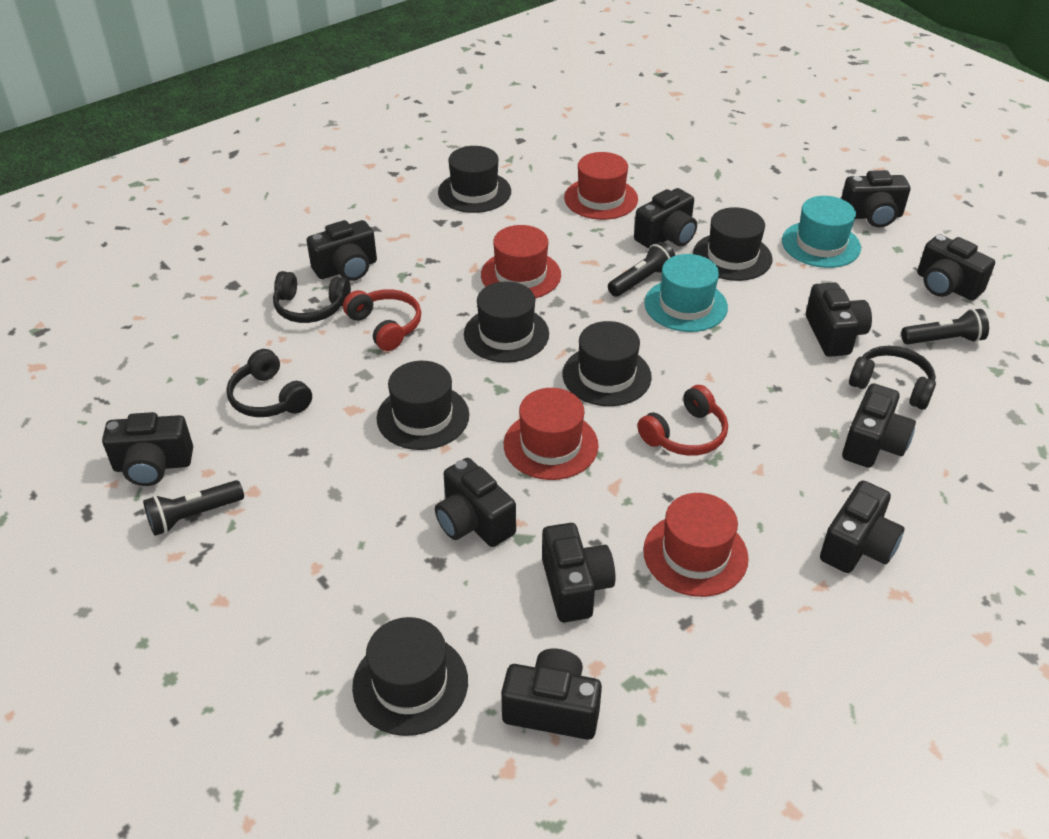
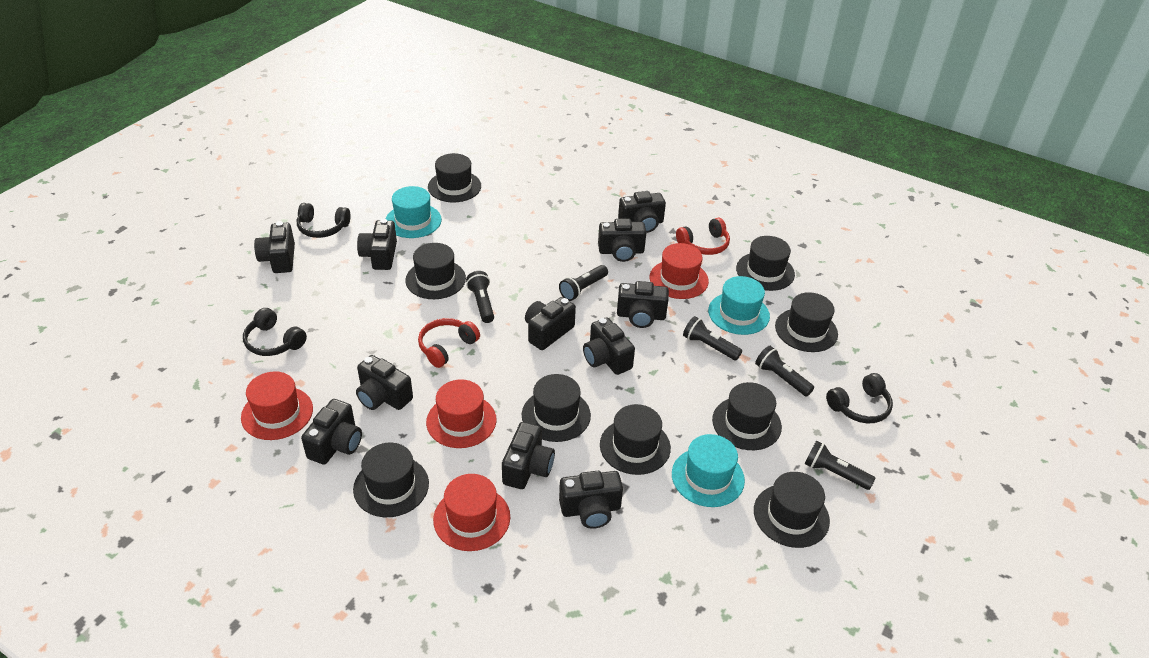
black flashlight: 3 -> 5
black hat: 6 -> 9
turquoise hat: 2 -> 3

